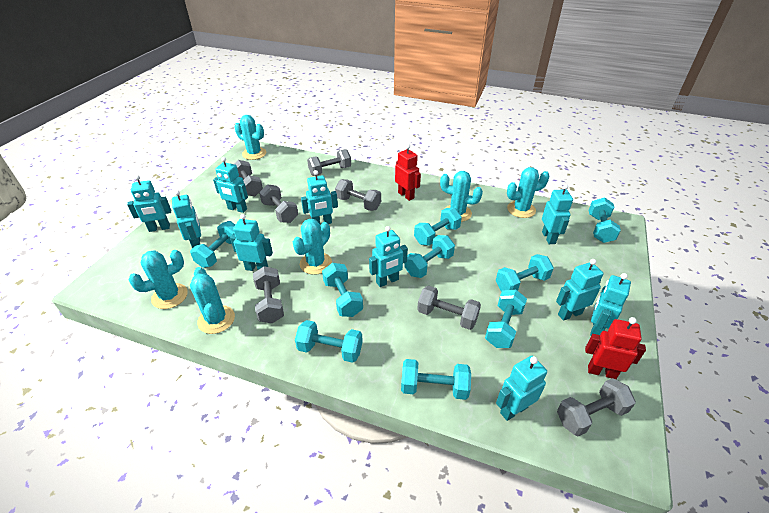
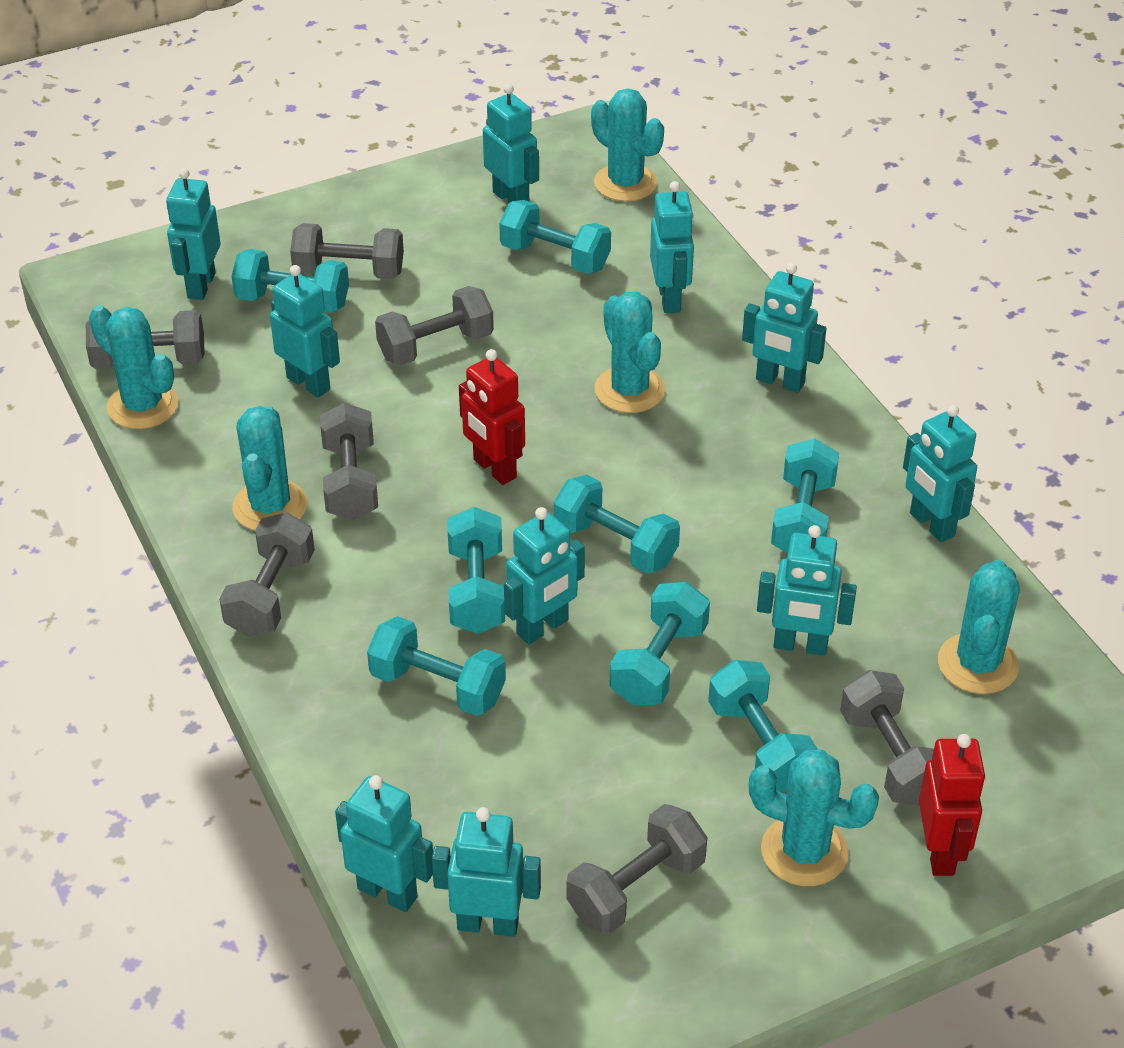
turquoise dumbbell: 9 -> 8

